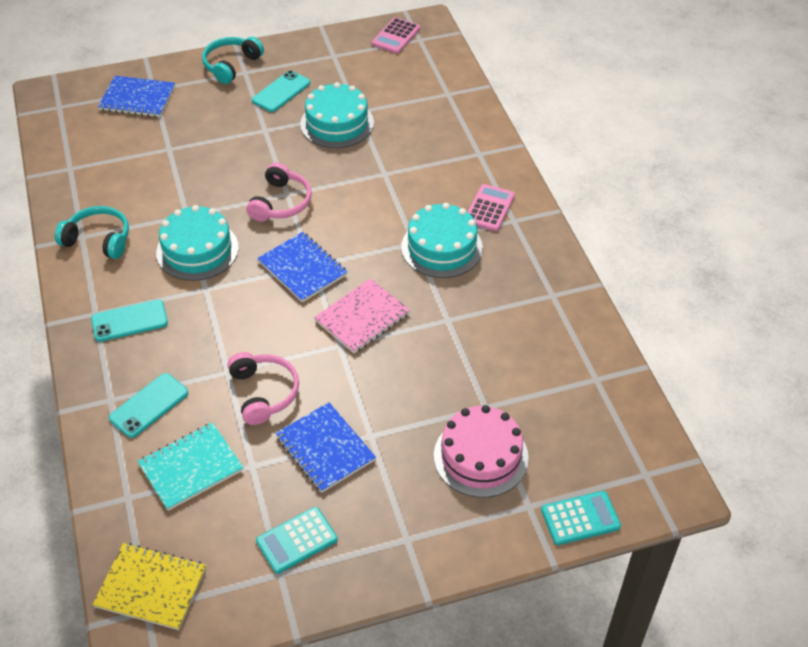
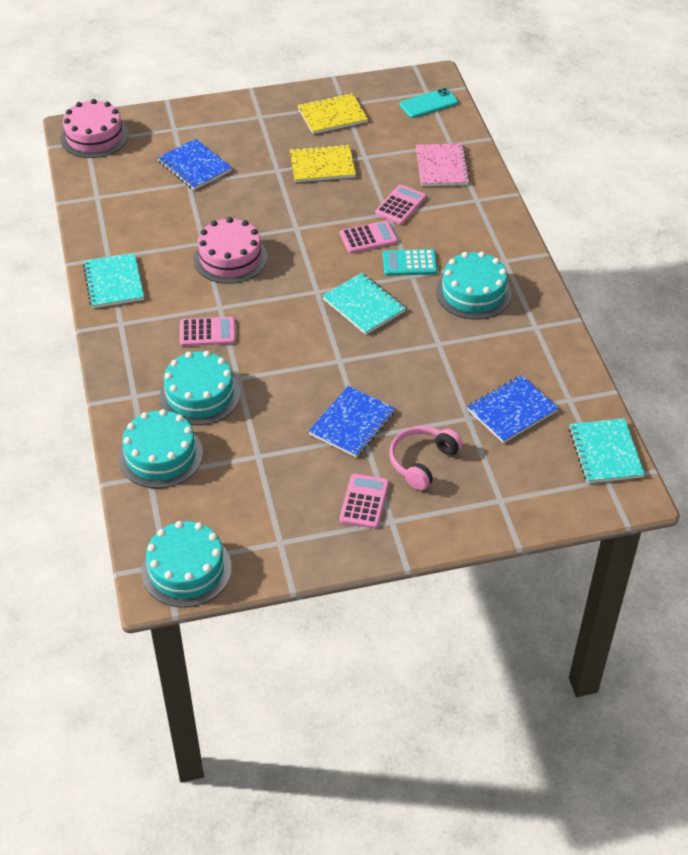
pink cake: 1 -> 2
pink calculator: 2 -> 4
pink headphones: 2 -> 1
turquoise cake: 3 -> 4
turquoise calculator: 2 -> 1
turquoise headphones: 2 -> 0
turquoise notebook: 1 -> 3
turquoise phone: 3 -> 1
yellow notebook: 1 -> 2

